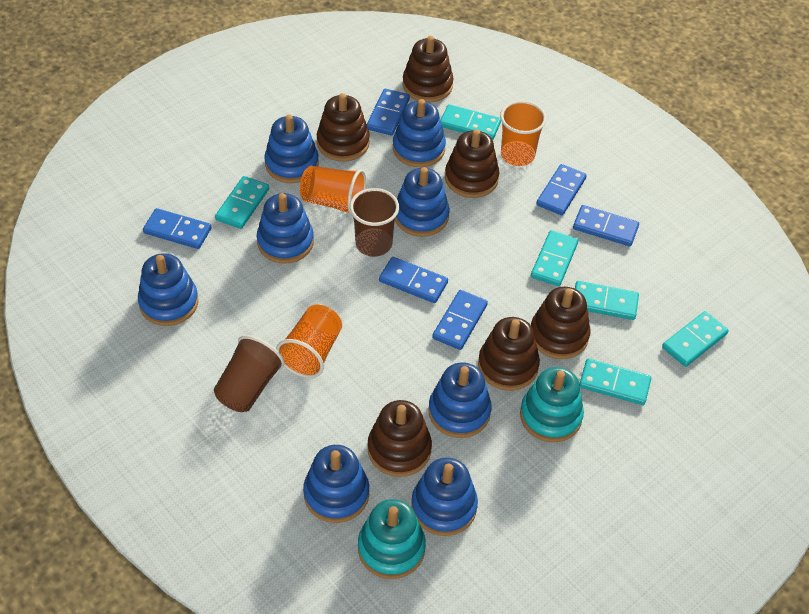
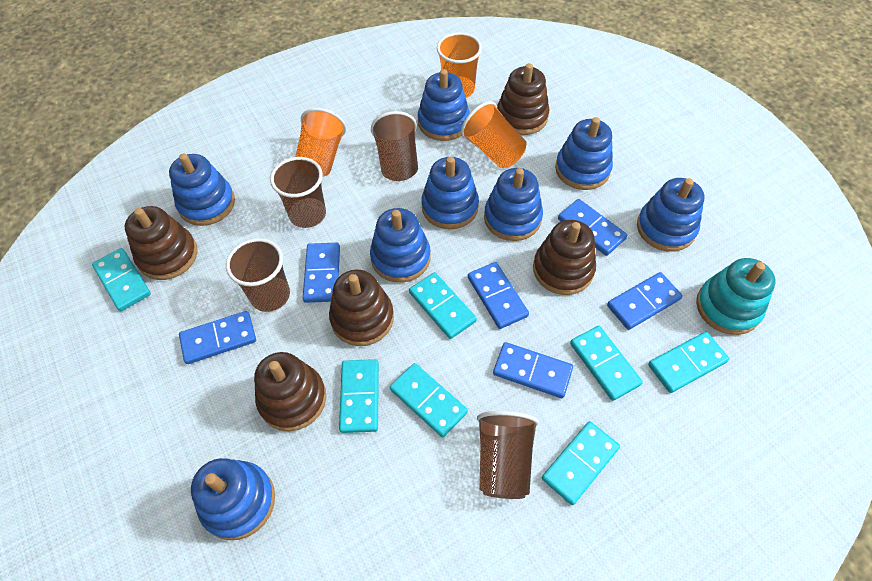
brown cup: 2 -> 4
brown stacking toy: 6 -> 5
turquoise domino: 6 -> 7
turquoise stacking toy: 2 -> 1

